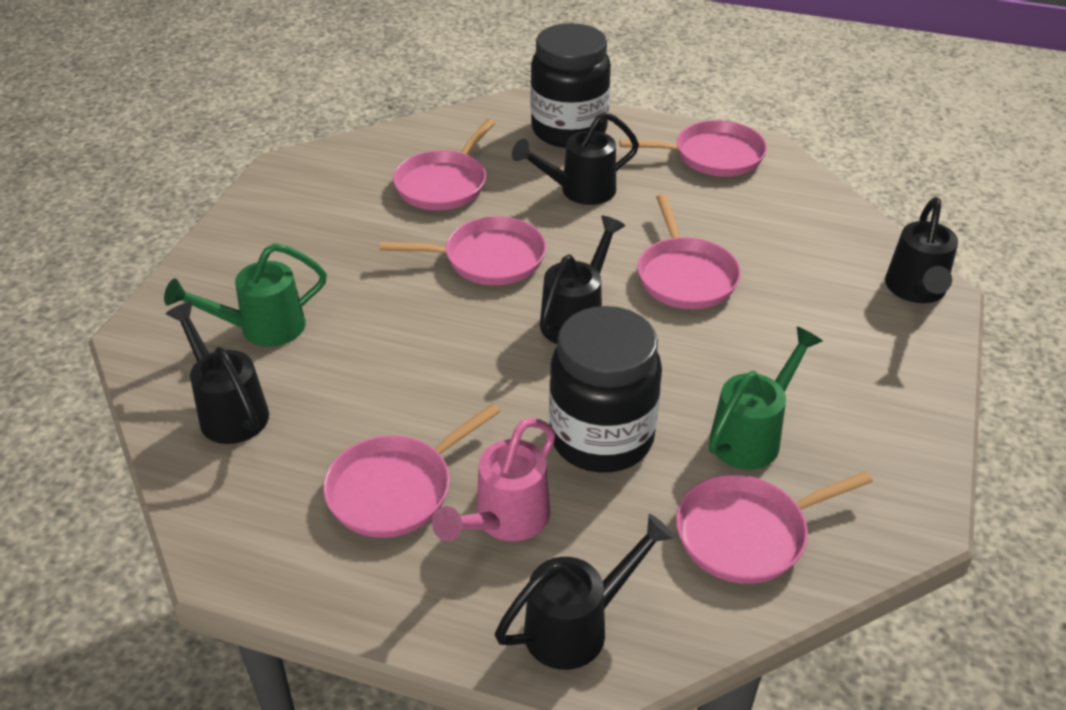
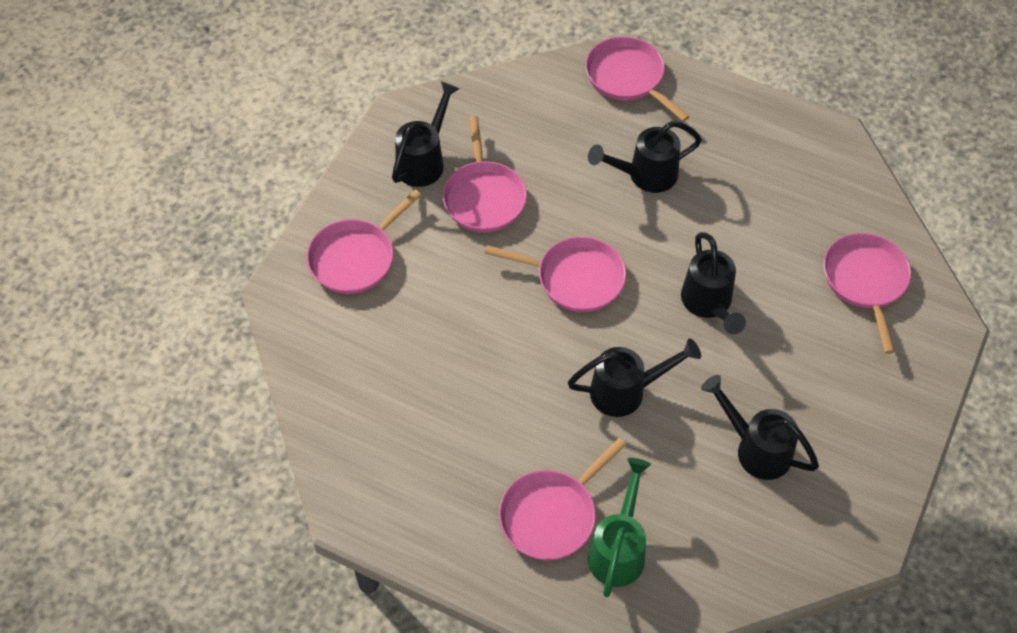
black jar: 2 -> 0
green watering can: 2 -> 1
pink watering can: 1 -> 0

